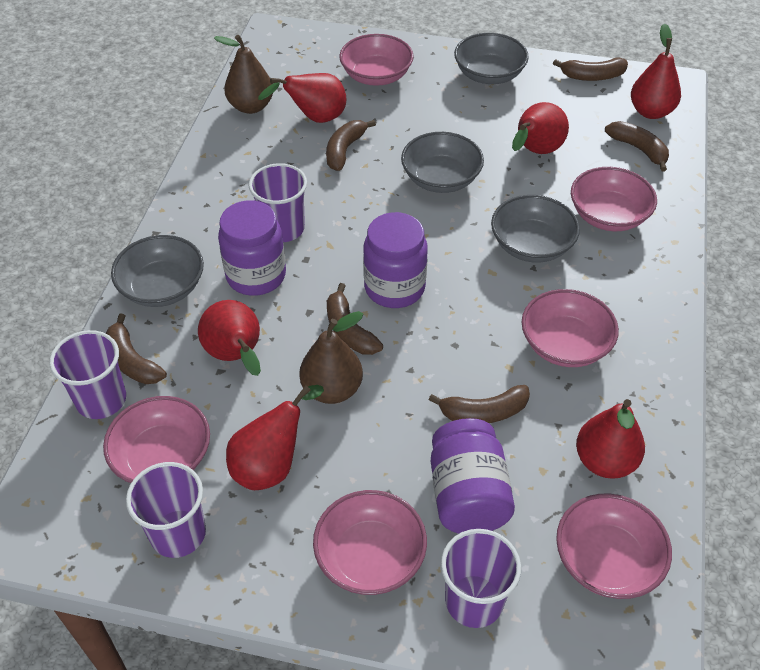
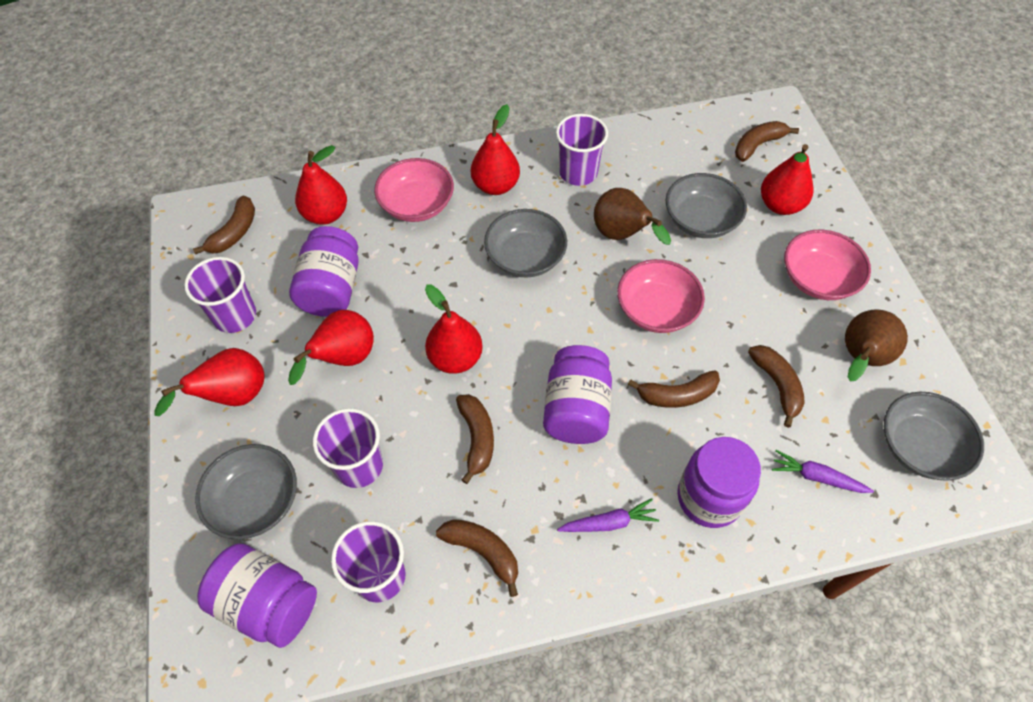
pink bowl: 6 -> 3
purple carrot: 0 -> 2
purple jar: 3 -> 4

